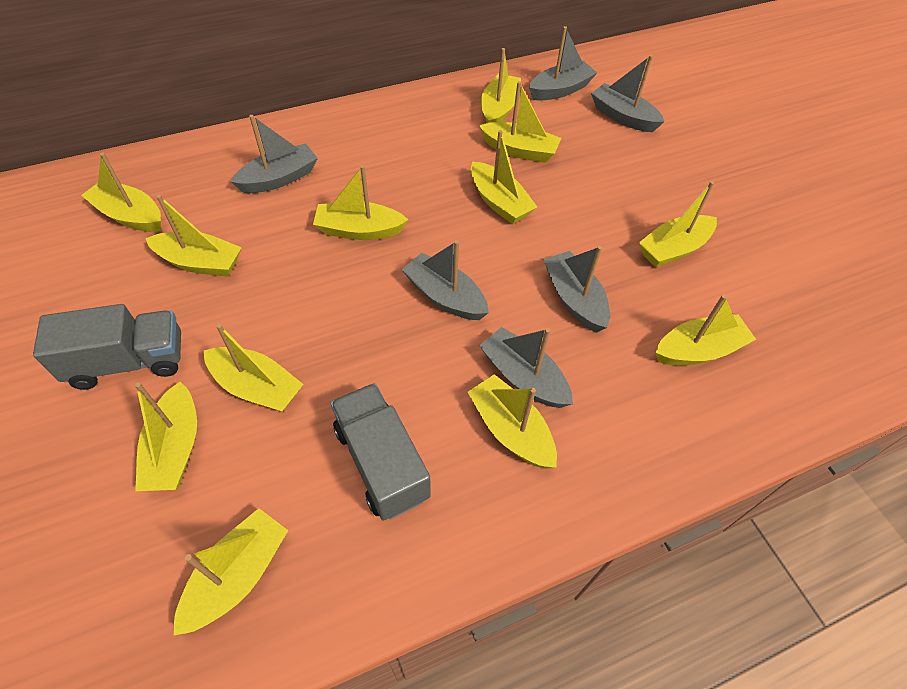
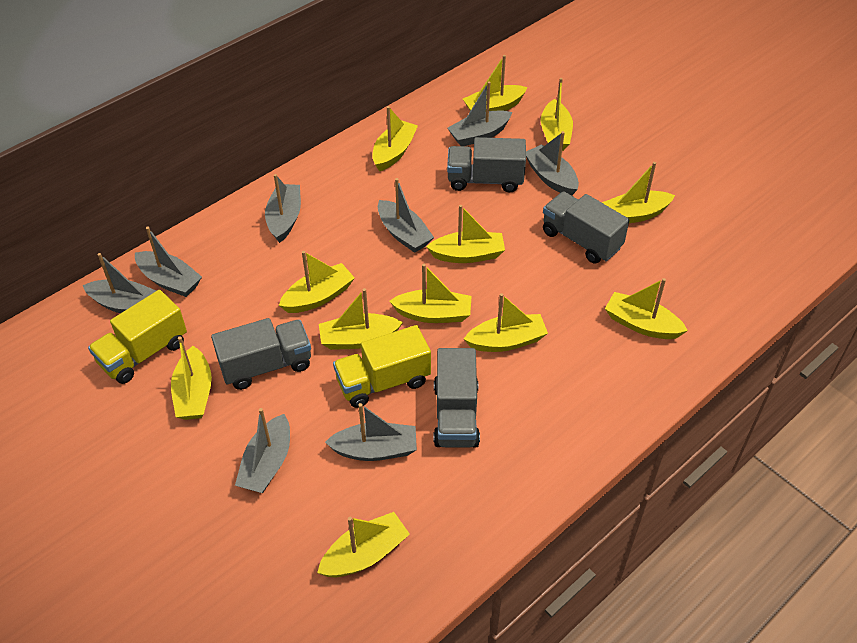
grey boat: 6 -> 8
grey truck: 2 -> 4
yellow truck: 0 -> 2

